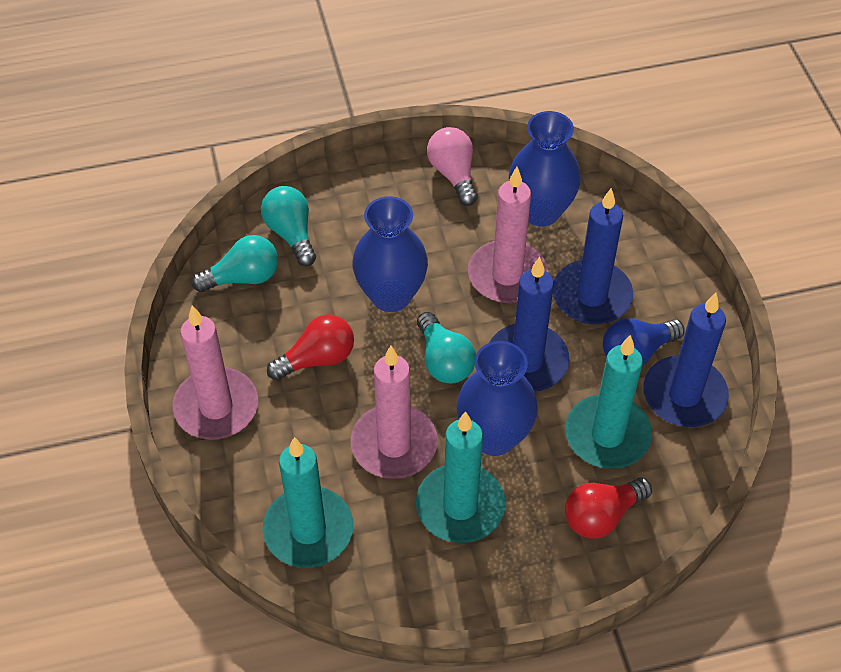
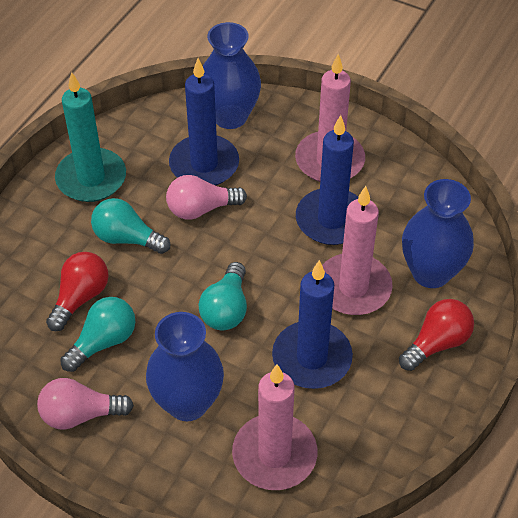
blue light bulb: 1 -> 0
pink light bulb: 1 -> 2
turquoise candle: 3 -> 1

